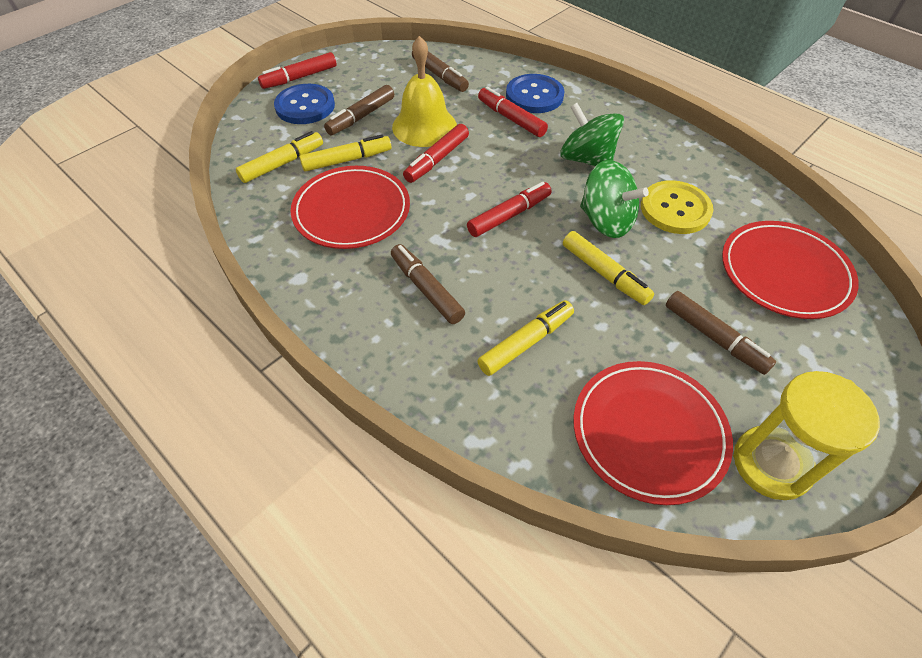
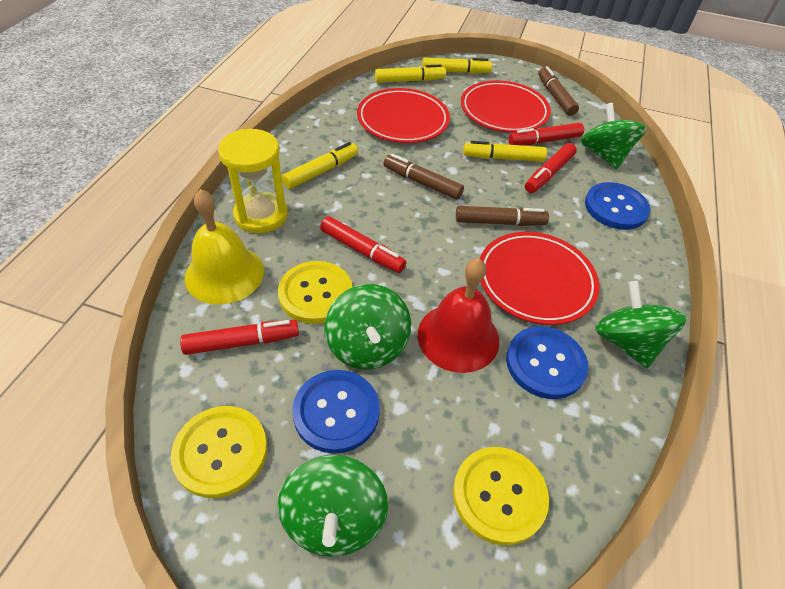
blue button: 2 -> 3
brown marker: 4 -> 3
green spinning top: 2 -> 4
red bell: 0 -> 1
yellow button: 1 -> 3

